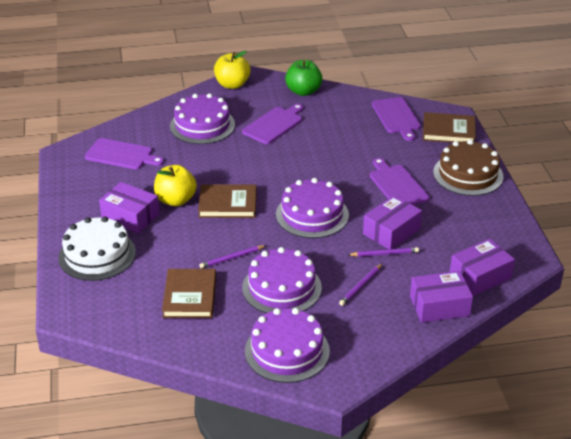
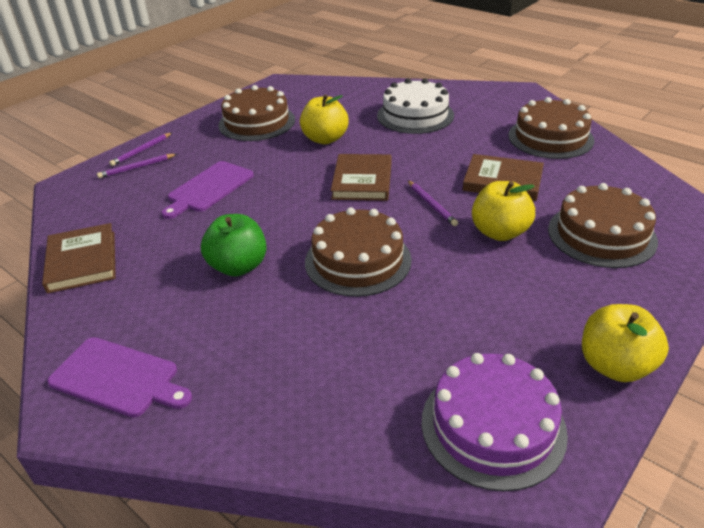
brown cake: 1 -> 4
purple box: 4 -> 0
purple cake: 4 -> 1
purple cutting board: 4 -> 2
yellow apple: 2 -> 3

